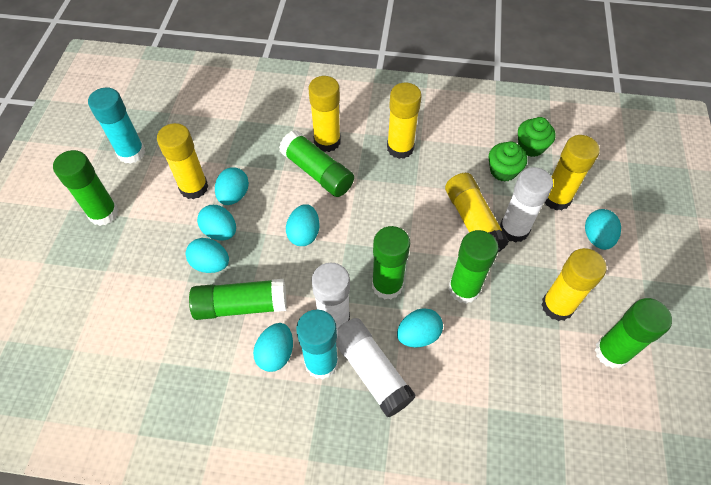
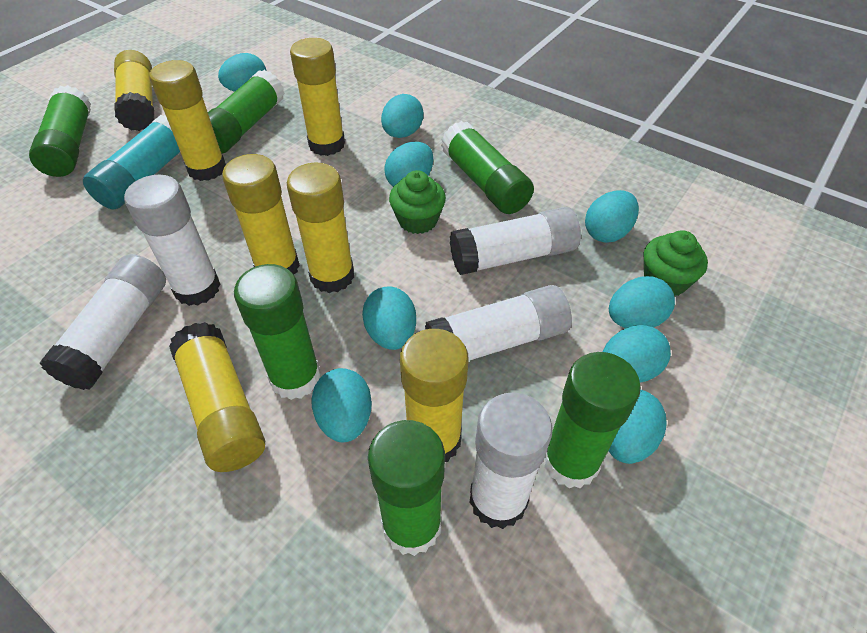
turquoise egg: 7 -> 9
turquoise glue stick: 2 -> 1
white glue stick: 3 -> 5
yellow glue stick: 6 -> 7

